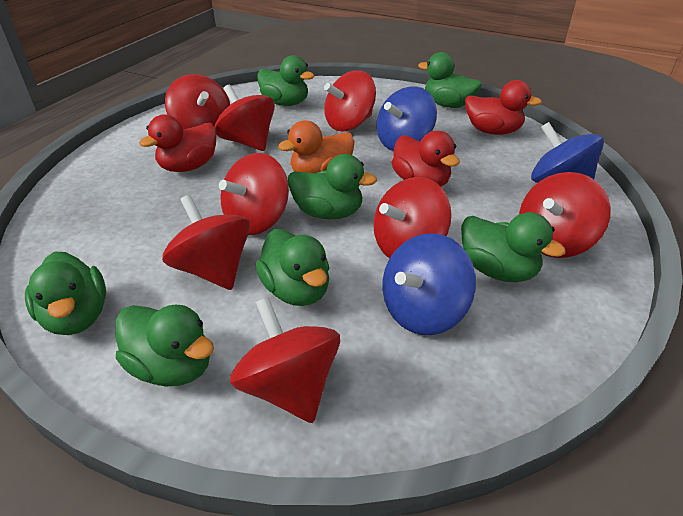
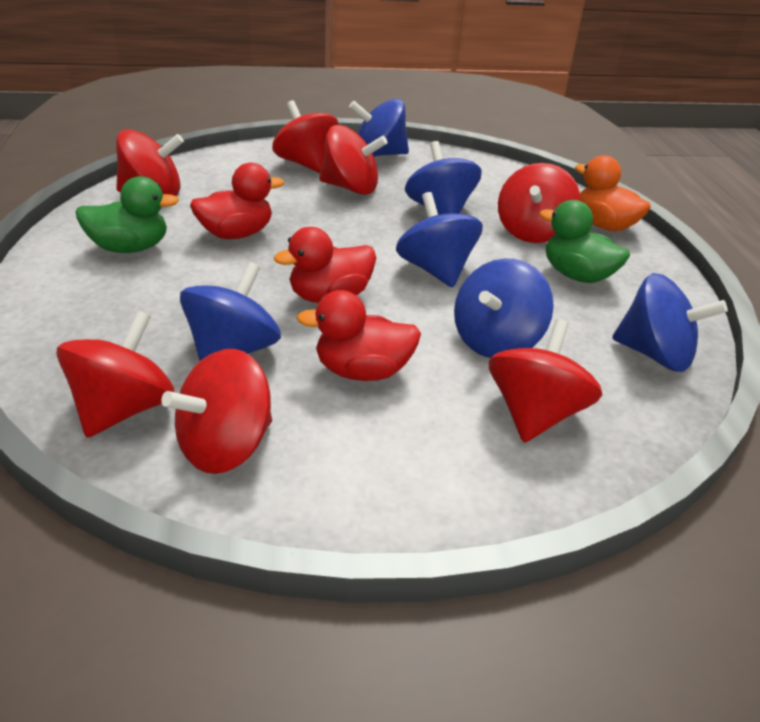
blue spinning top: 3 -> 6
green duck: 7 -> 2
red spinning top: 8 -> 7

